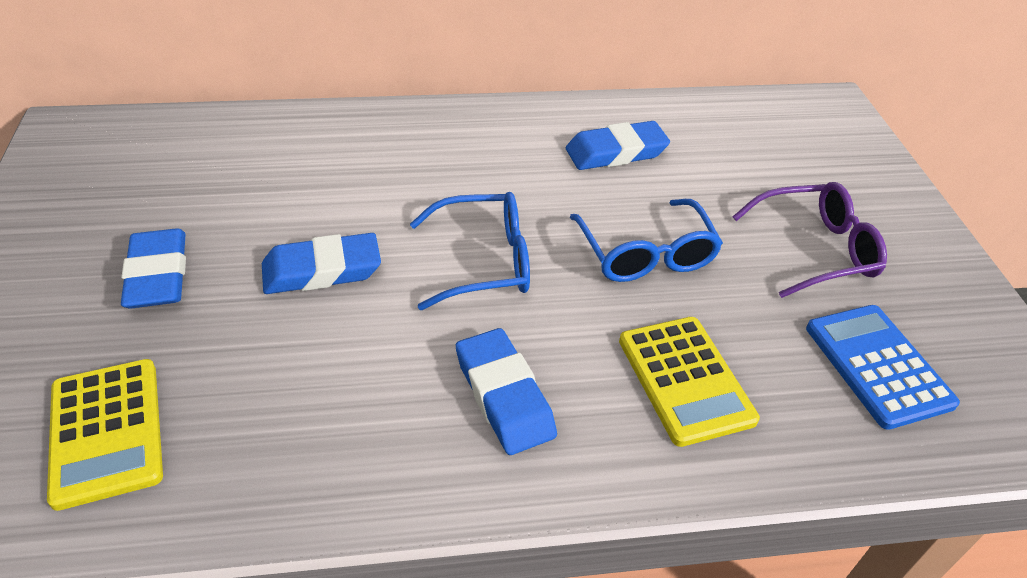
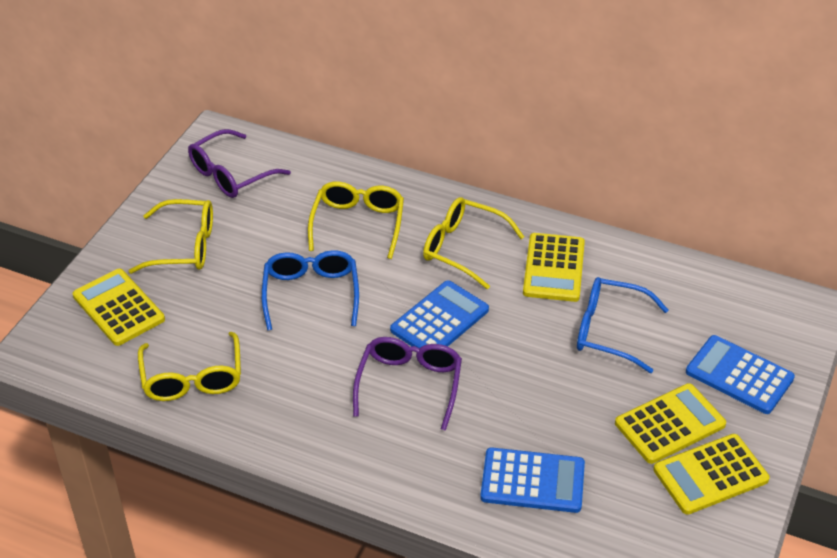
blue calculator: 1 -> 3
blue eraser: 4 -> 0
purple glasses: 1 -> 2
yellow calculator: 2 -> 4
yellow glasses: 0 -> 4

